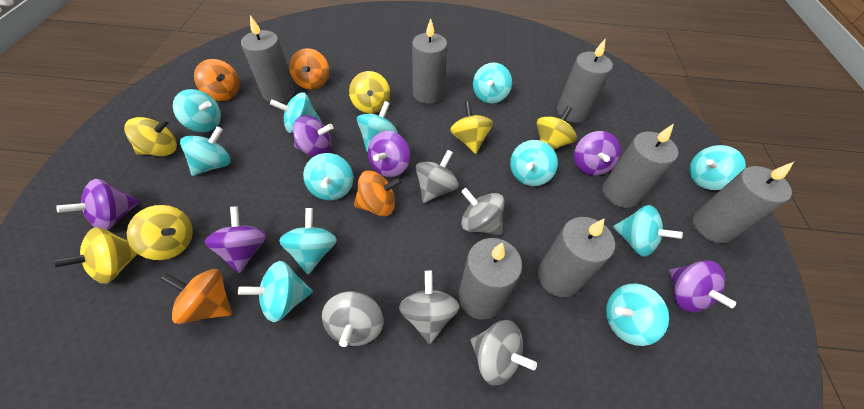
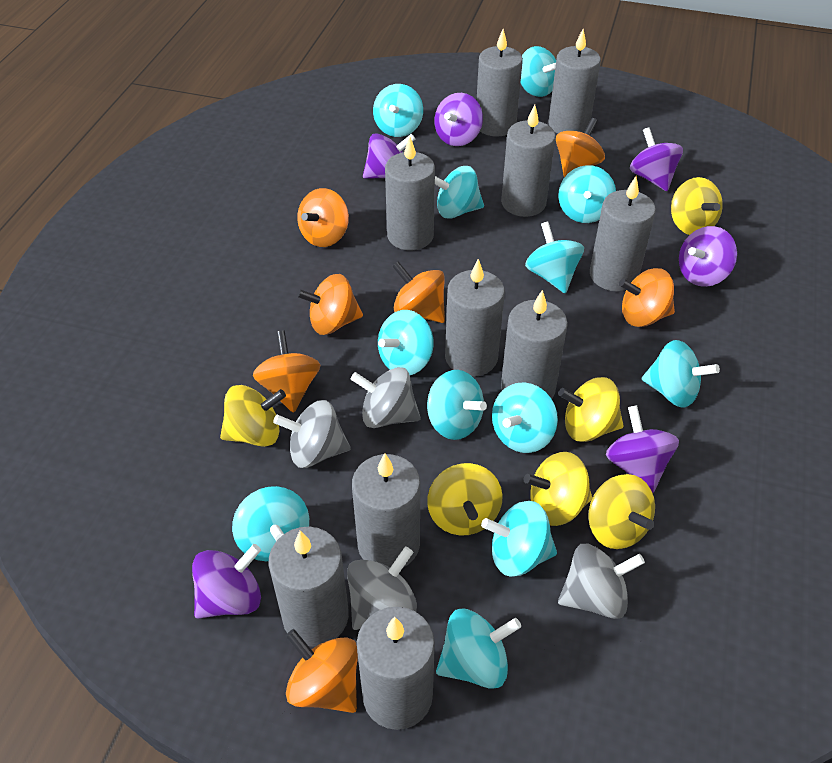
grey candle: 7 -> 10
grey spinning top: 5 -> 4
orange spinning top: 4 -> 7

